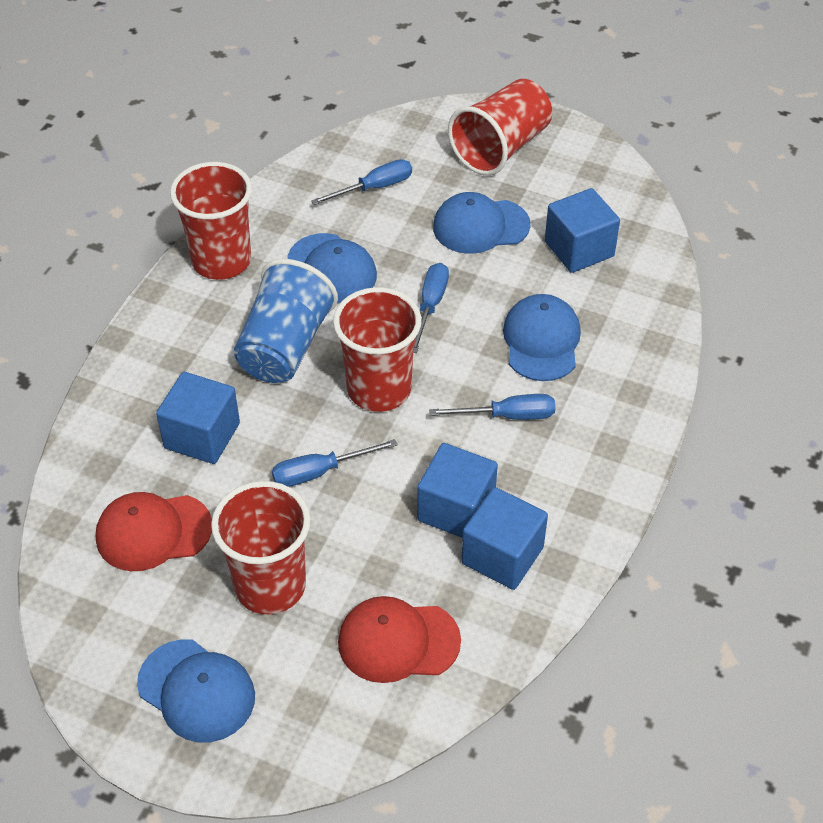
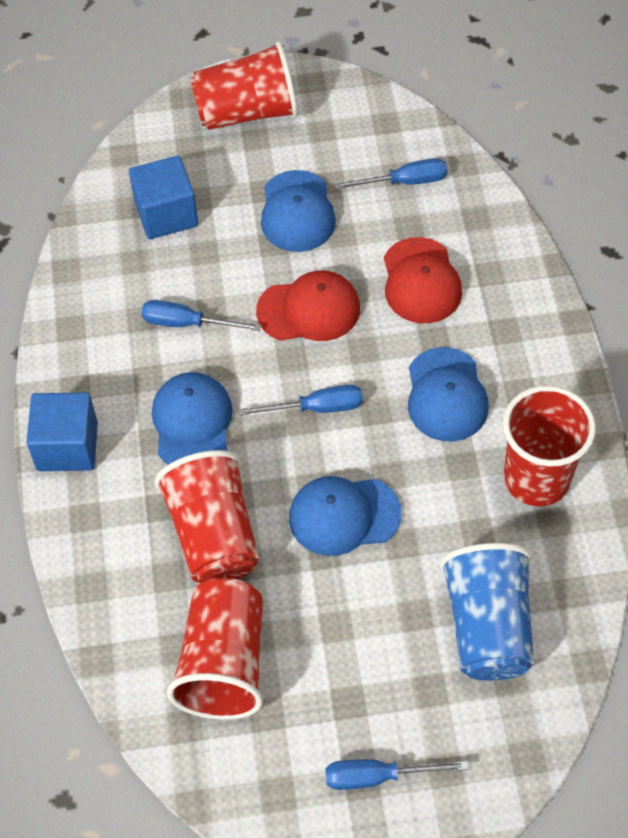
blue cube: 4 -> 2

